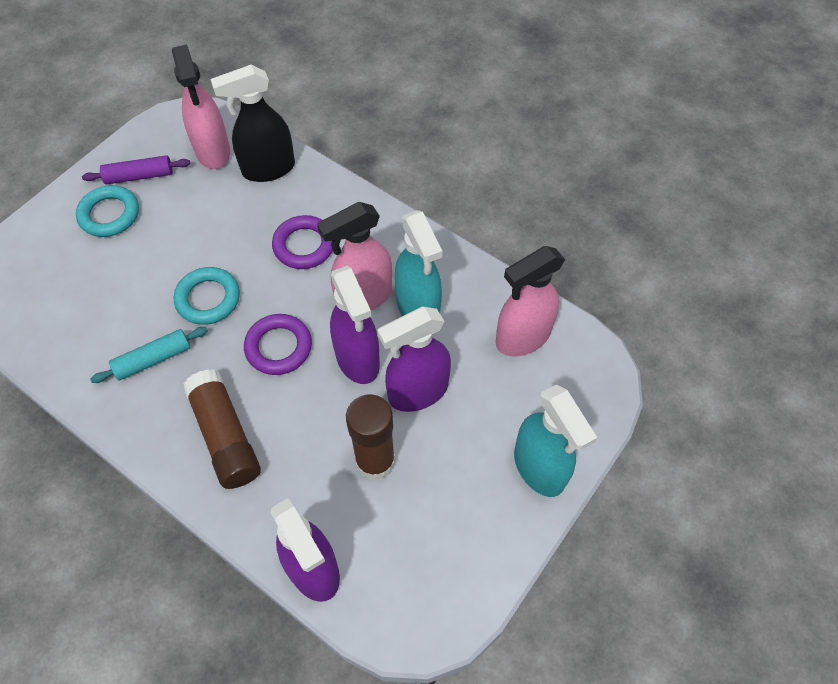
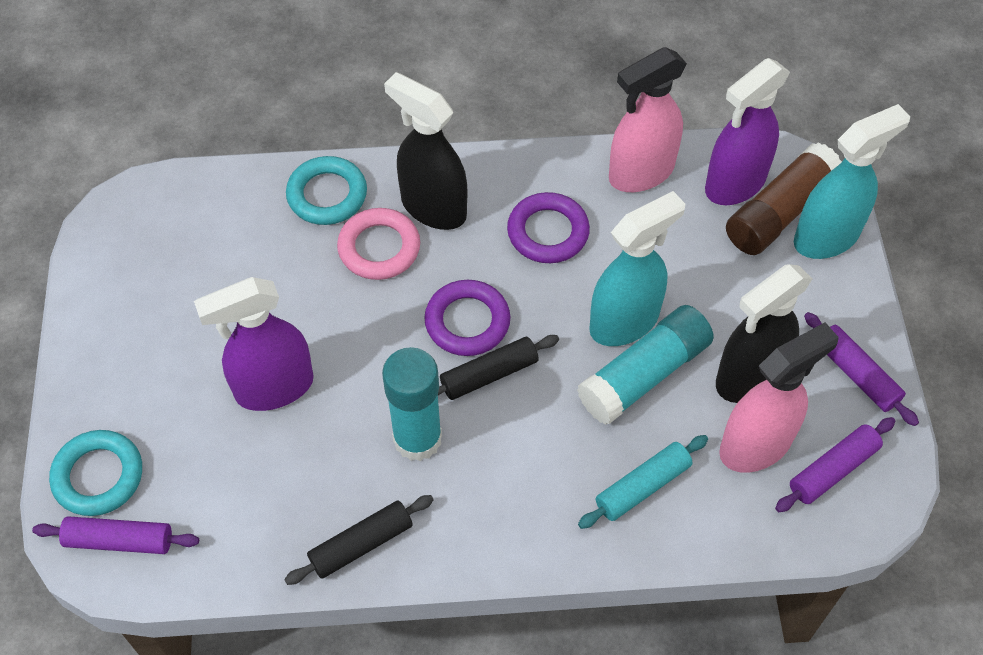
black rolling pin: 0 -> 2
black spray bottle: 1 -> 2
brown glue stick: 2 -> 1
pink ring: 0 -> 1
pink spray bottle: 3 -> 2
purple rolling pin: 1 -> 3
purple spray bottle: 3 -> 2
turquoise glue stick: 0 -> 2

